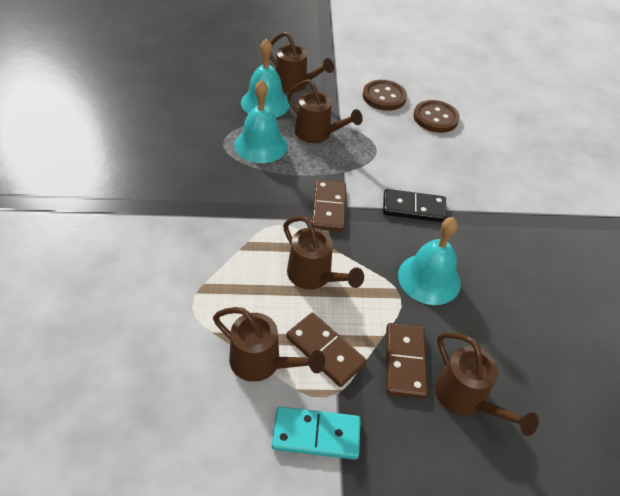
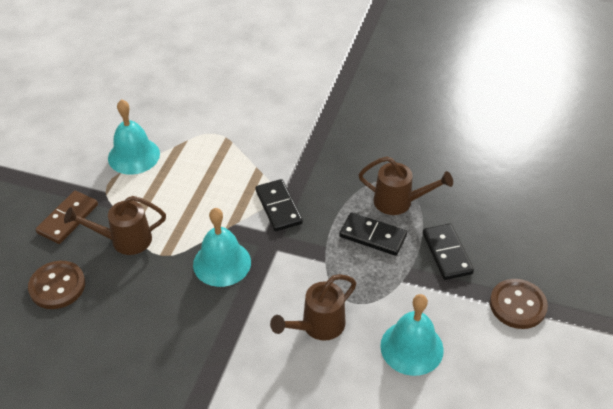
black domino: 1 -> 3
brown domino: 3 -> 1
brown watering can: 5 -> 3
turquoise domino: 1 -> 0

